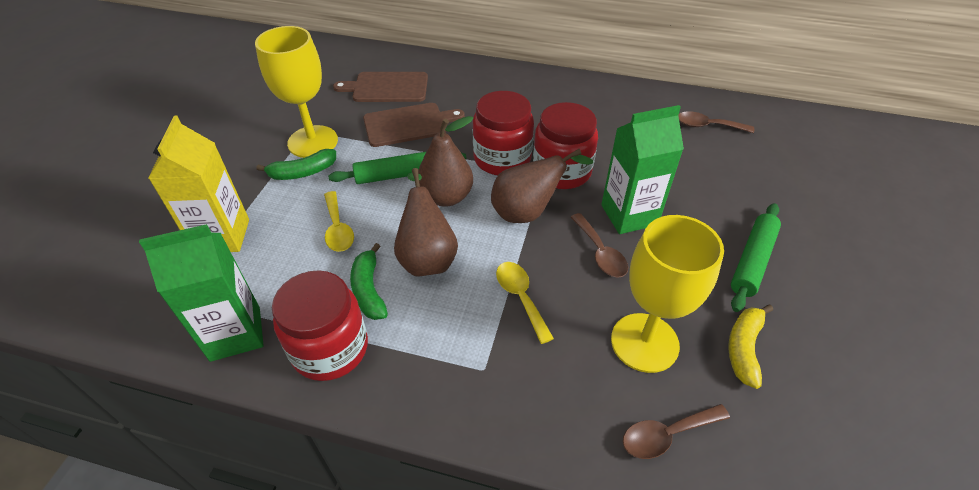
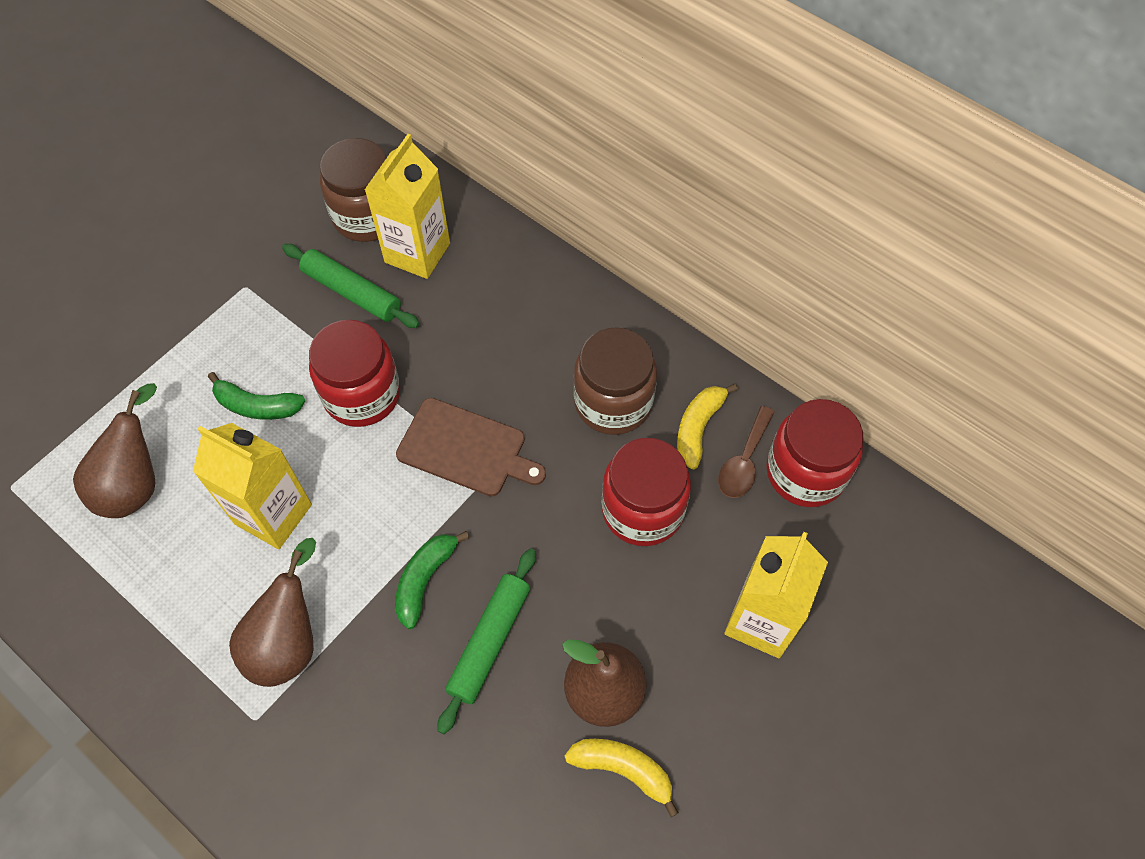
brown cutting board: 2 -> 1
brown jar: 0 -> 2
brown spoon: 3 -> 1
green carton: 2 -> 0
yellow banana: 1 -> 2
yellow carton: 1 -> 3
yellow goblet: 2 -> 0
yellow spoon: 2 -> 0

